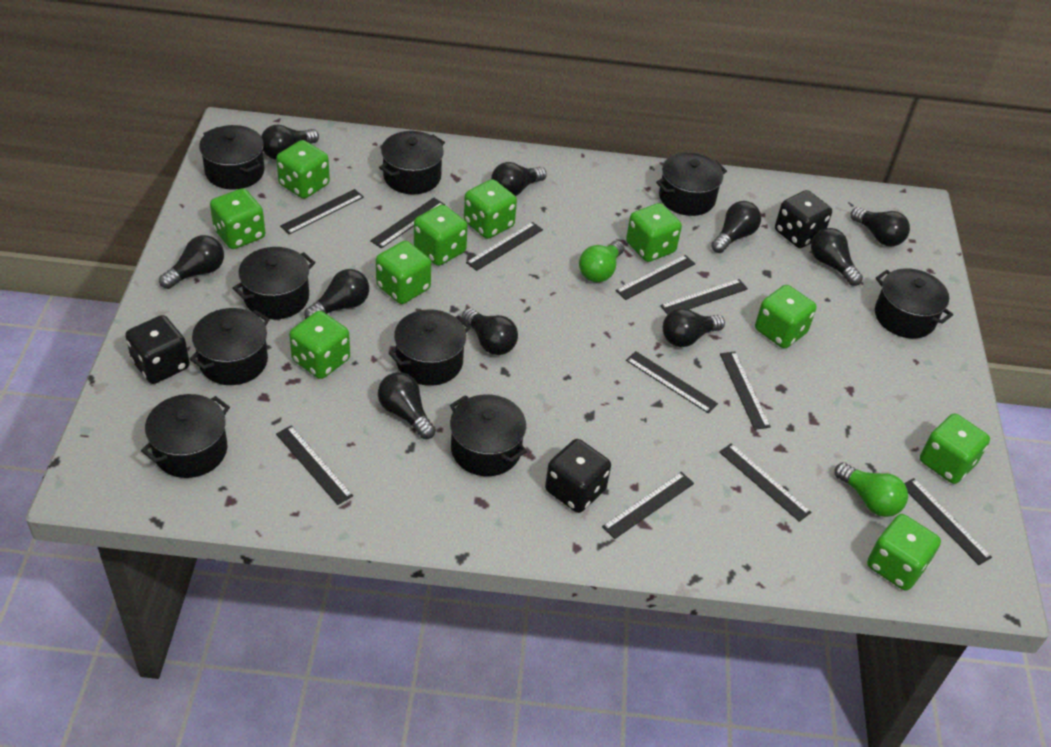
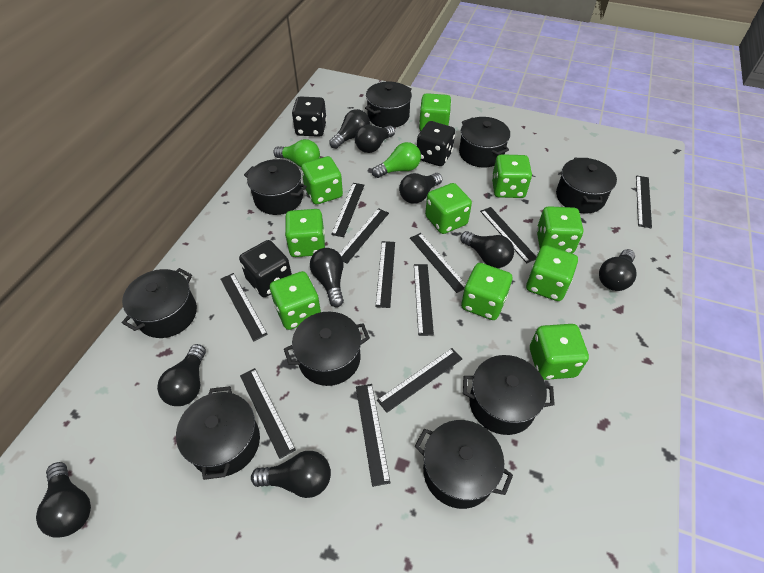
black light bulb: 10 -> 9

